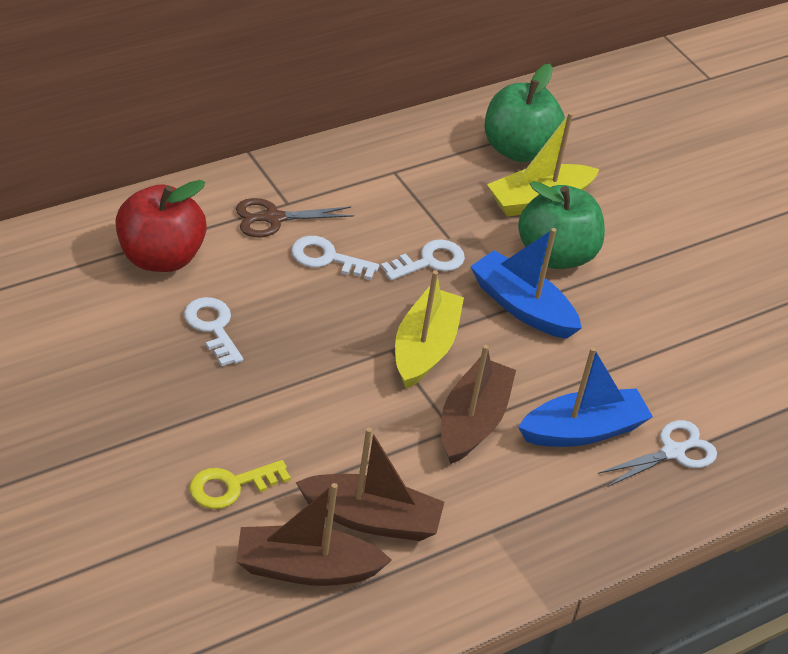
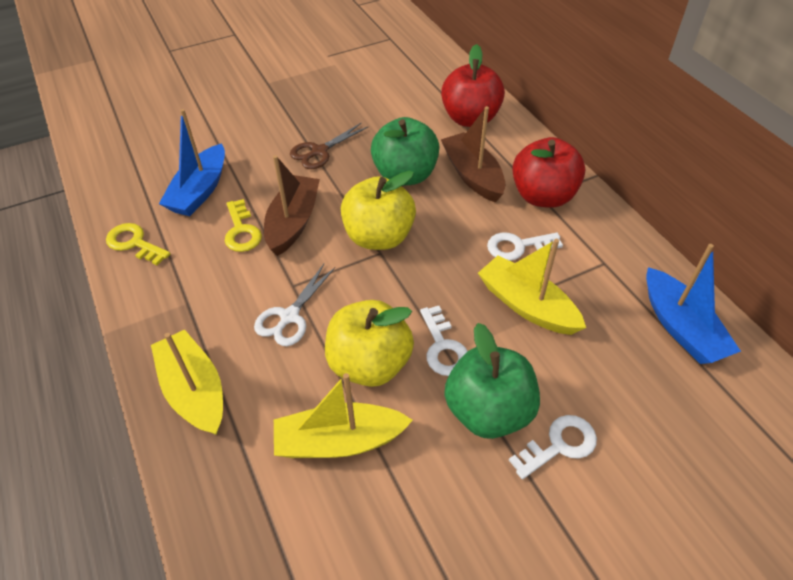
brown boat: 3 -> 2
red apple: 1 -> 2
yellow apple: 0 -> 2
yellow boat: 2 -> 3
yellow key: 1 -> 2

